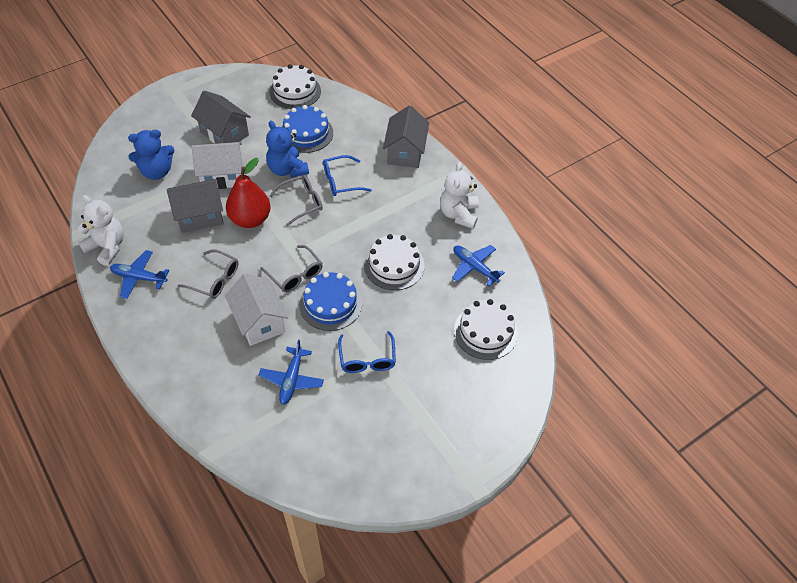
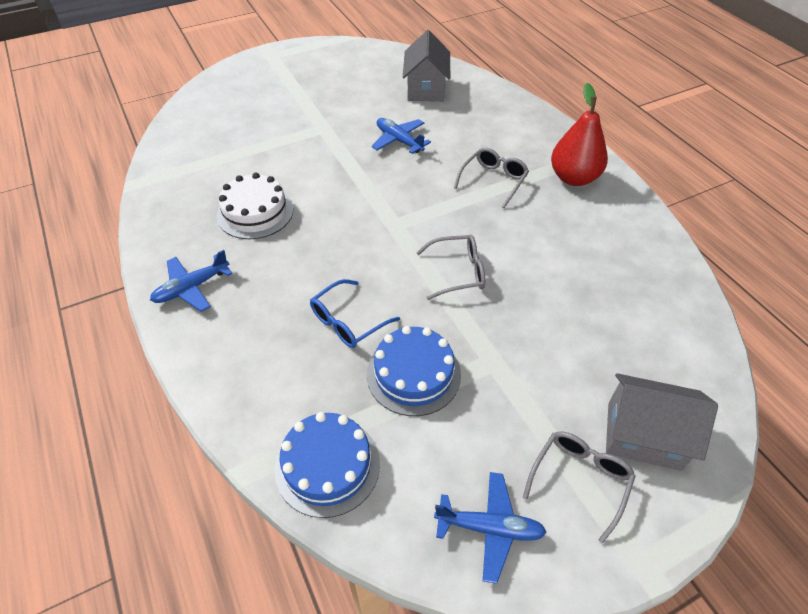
blue glasses: 2 -> 1
blue teddy bear: 2 -> 0
grey house: 3 -> 2
white cake: 3 -> 1
white house: 2 -> 0
white teddy bear: 2 -> 0

